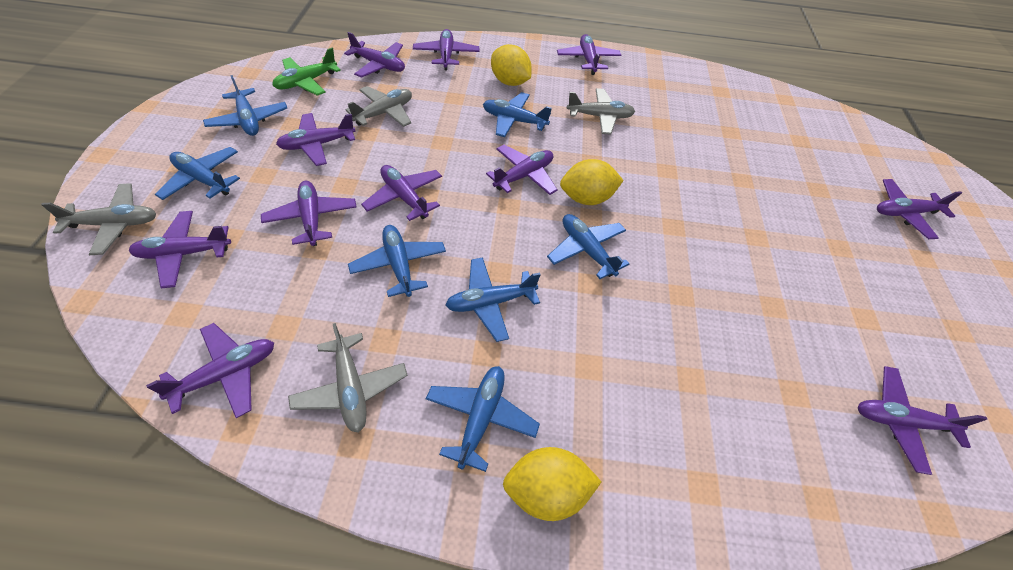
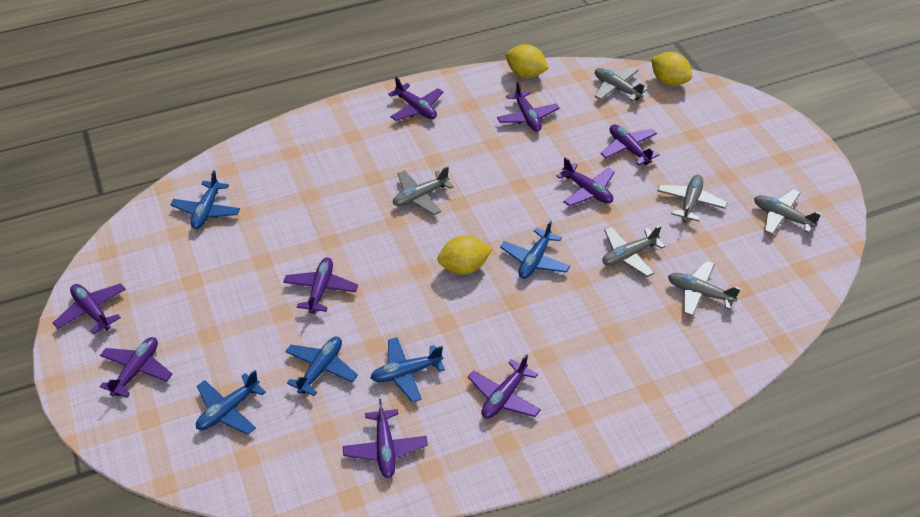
blue plane: 7 -> 5
green plane: 1 -> 0
grey plane: 4 -> 6
purple plane: 11 -> 9

